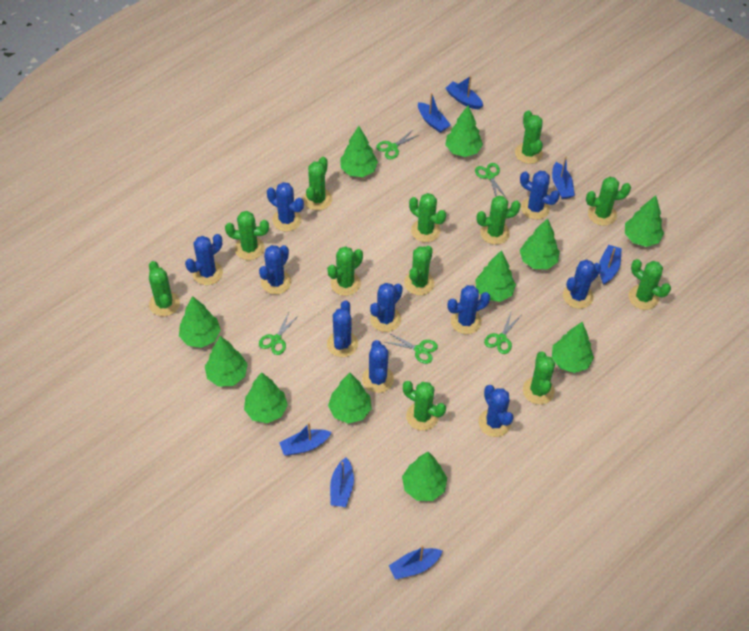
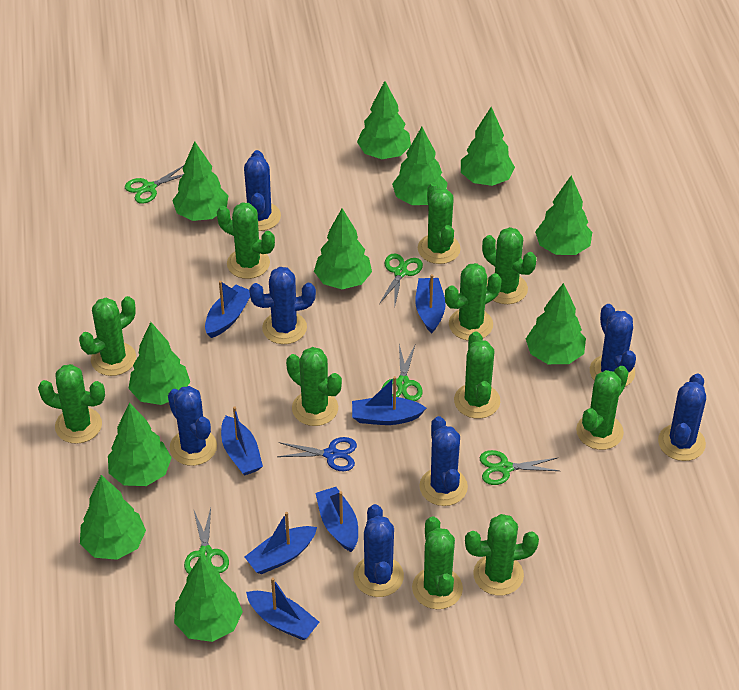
blue cactus: 10 -> 7
blue scissors: 0 -> 1
green cactus: 12 -> 11

